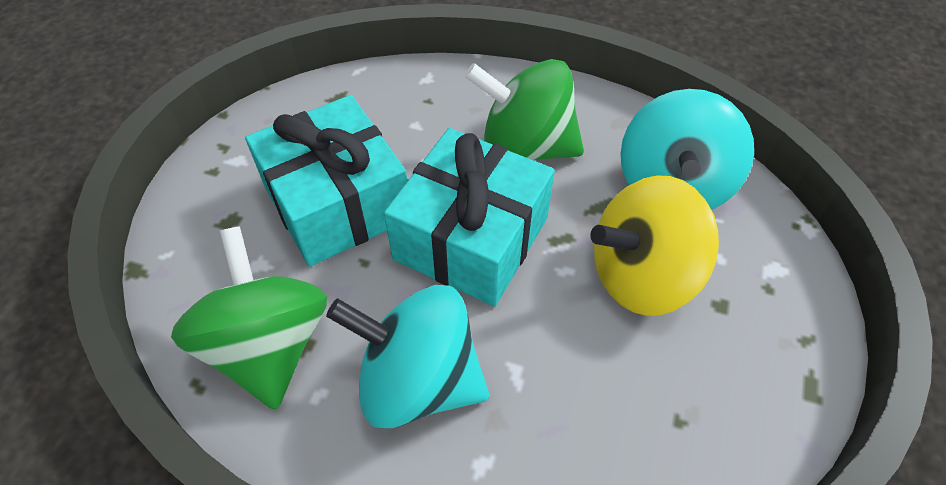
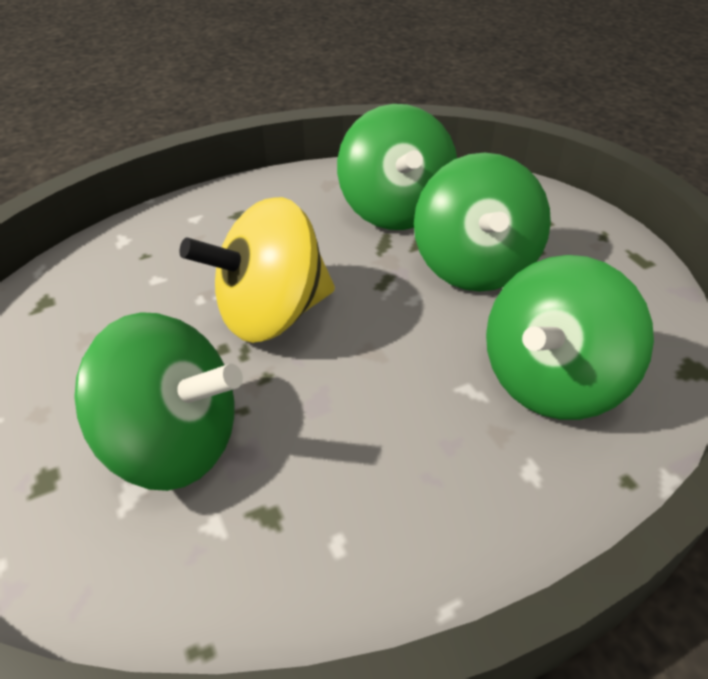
green spinning top: 2 -> 4
turquoise gift: 2 -> 0
turquoise spinning top: 2 -> 0

